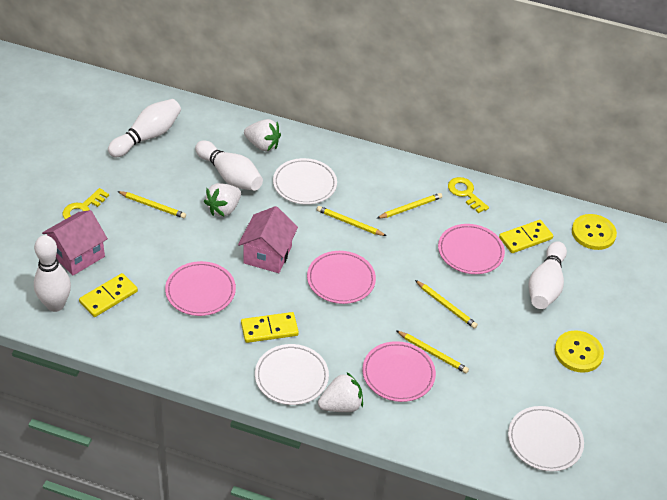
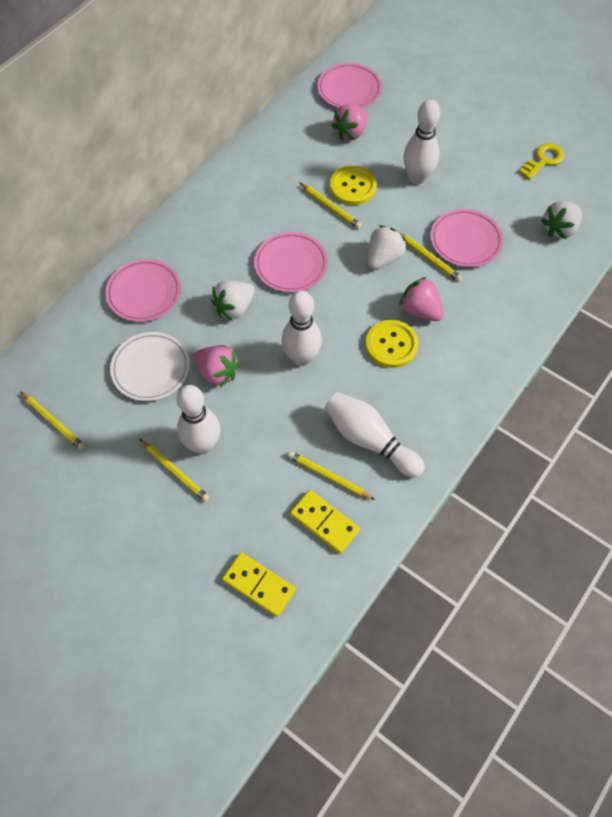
pink house: 2 -> 0
pink strawberry: 0 -> 3
white plate: 3 -> 1
yellow domino: 3 -> 2
yellow key: 2 -> 1

